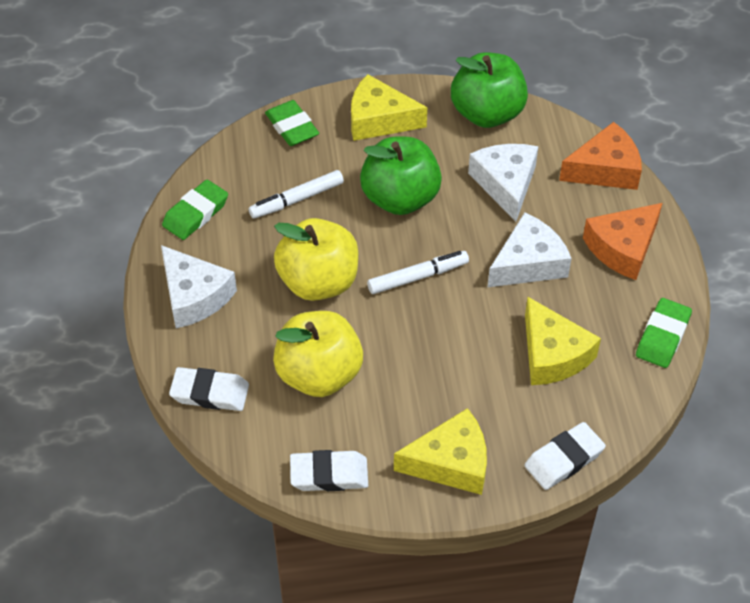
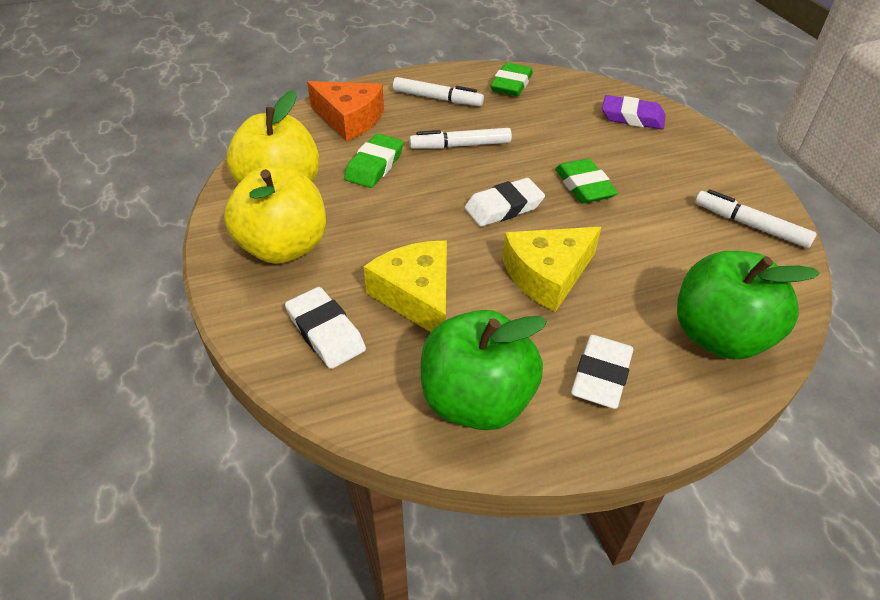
orange cheese: 2 -> 1
purple eraser: 0 -> 1
white cheese: 3 -> 0
white marker: 2 -> 3
yellow cheese: 3 -> 2

